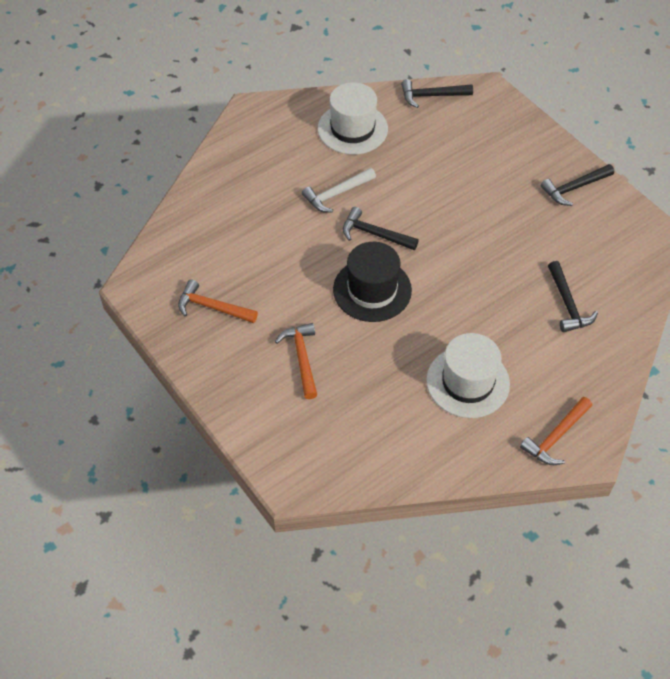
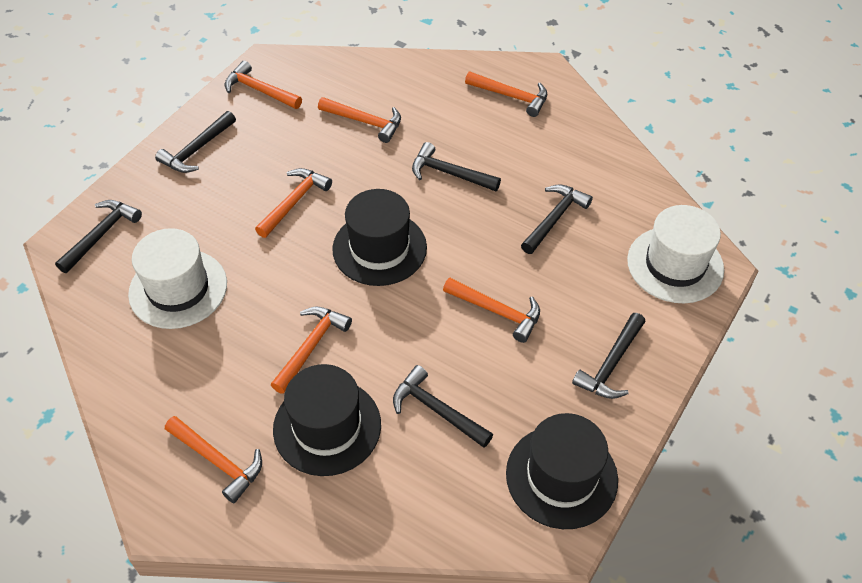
black hammer: 4 -> 6
black hat: 1 -> 3
orange hammer: 3 -> 7
white hammer: 1 -> 0

